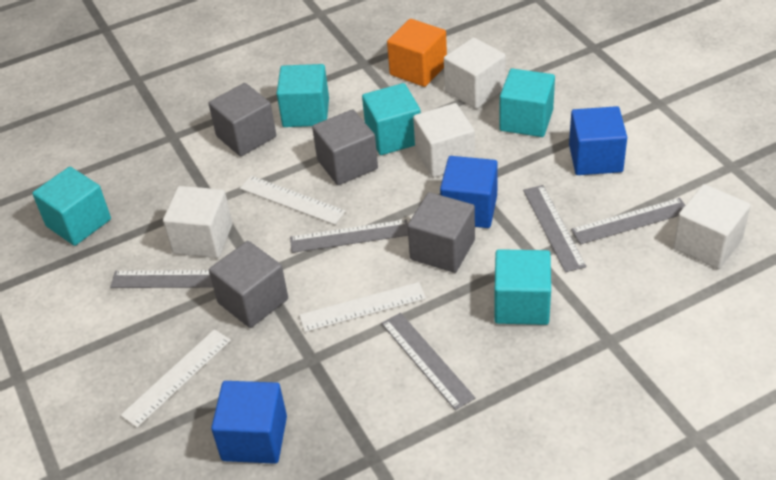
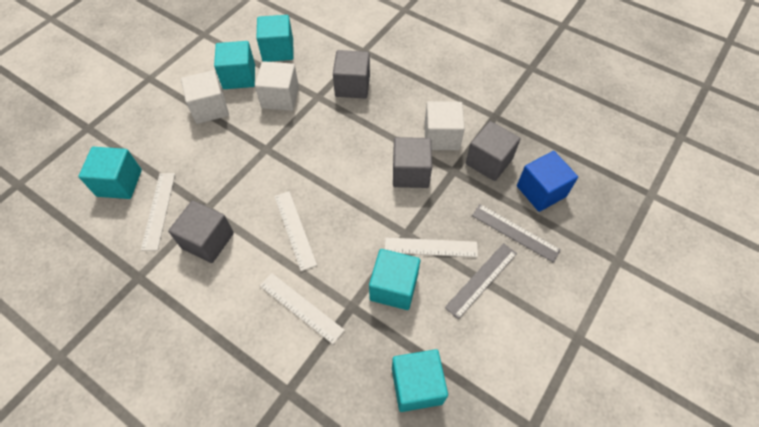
blue cube: 3 -> 1
grey ruler: 5 -> 2
orange cube: 1 -> 0
white cube: 4 -> 3
white ruler: 3 -> 4

